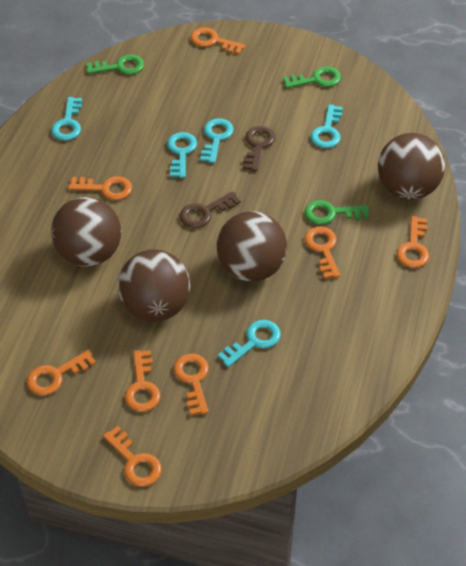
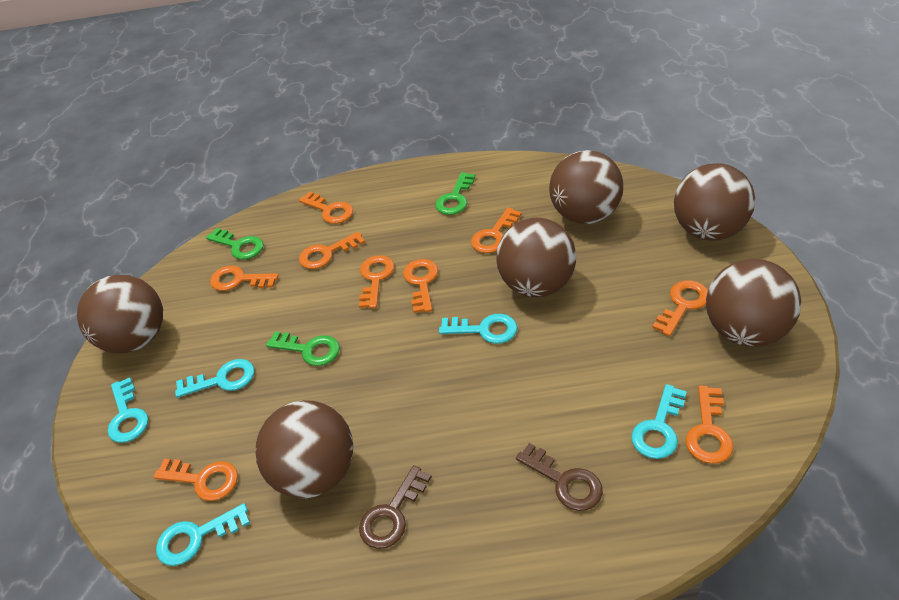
brown ball: 4 -> 6
orange key: 8 -> 9

